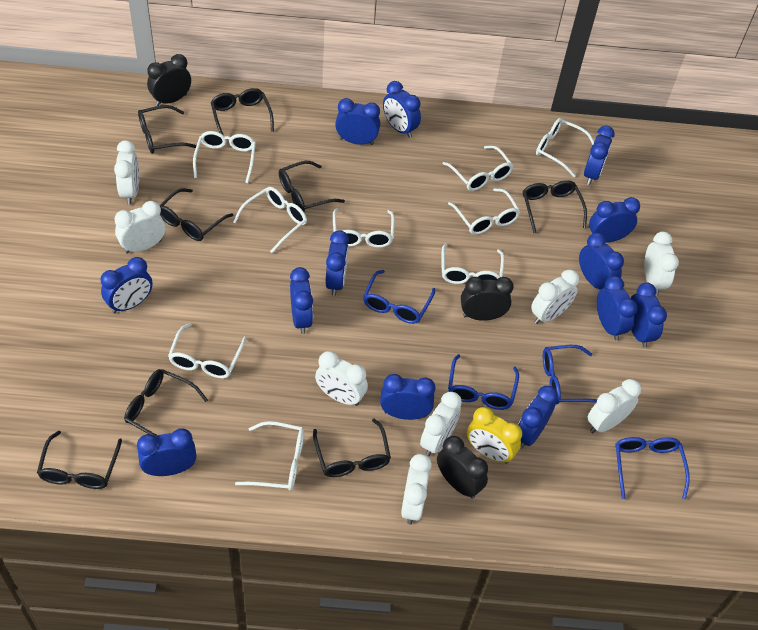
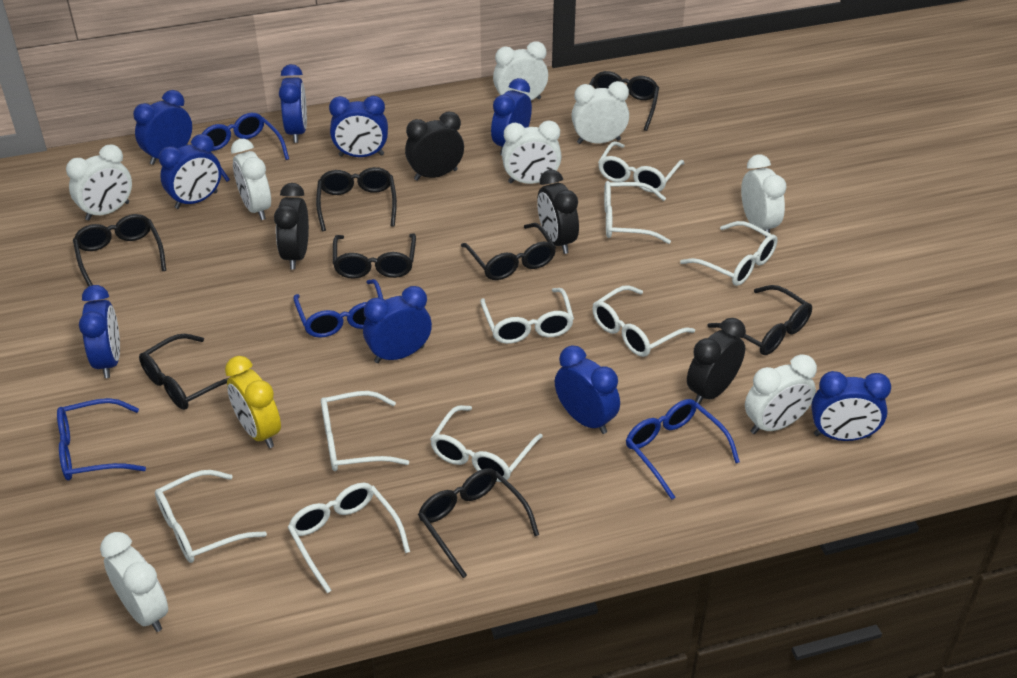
black clock: 3 -> 4
blue clock: 13 -> 9

